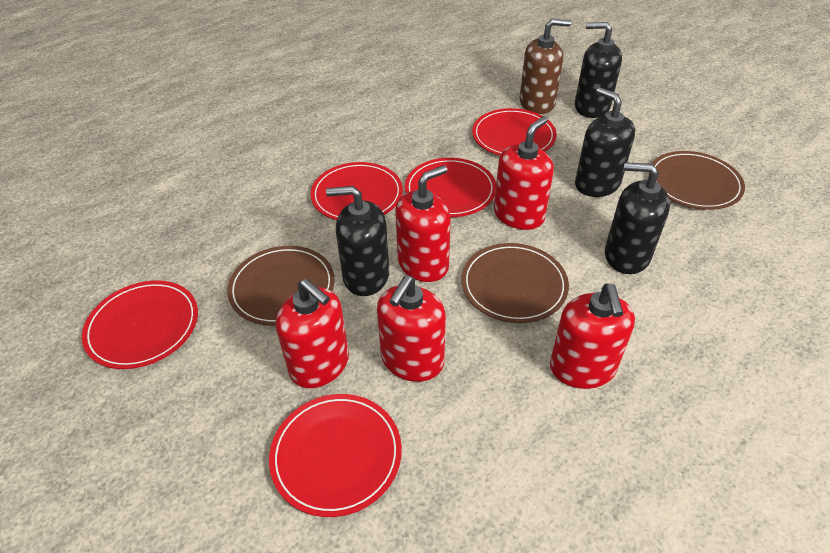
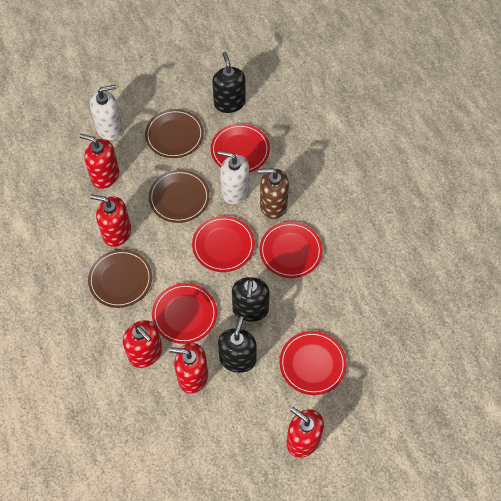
black soap dispenser: 4 -> 3
white soap dispenser: 0 -> 2

